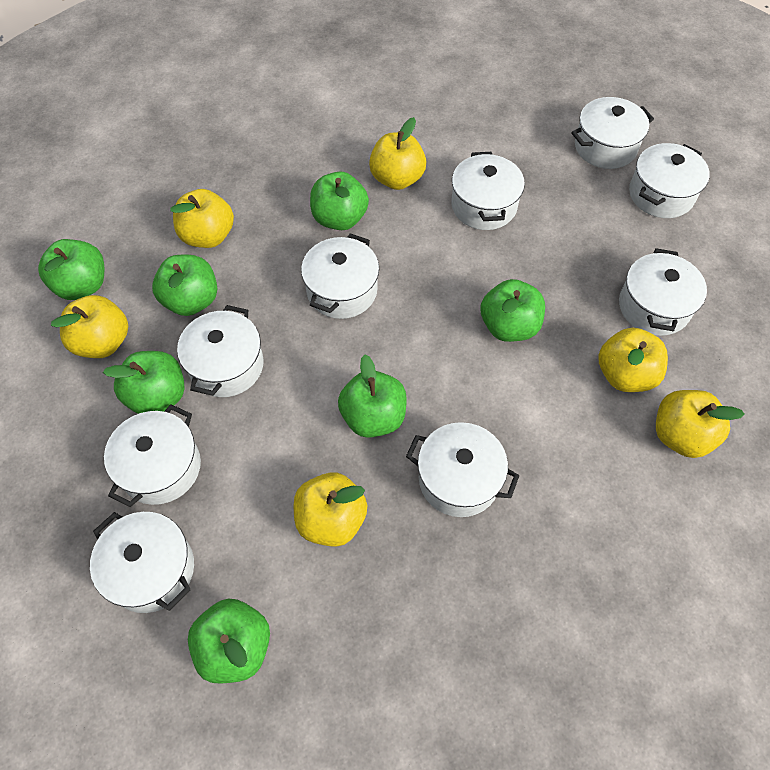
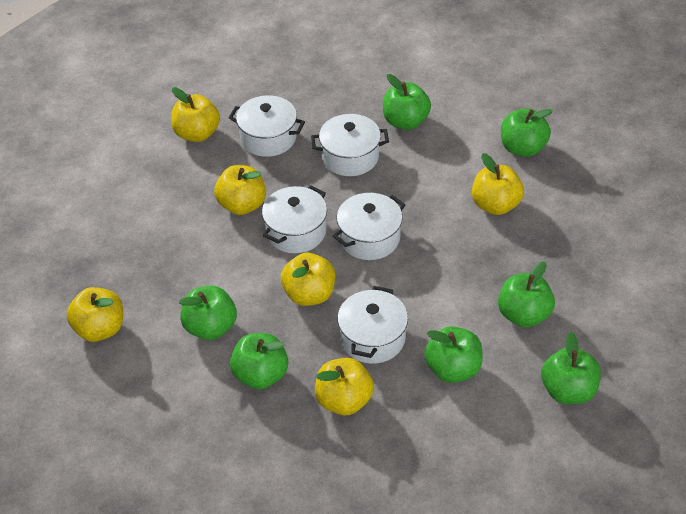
white pot: 9 -> 5

